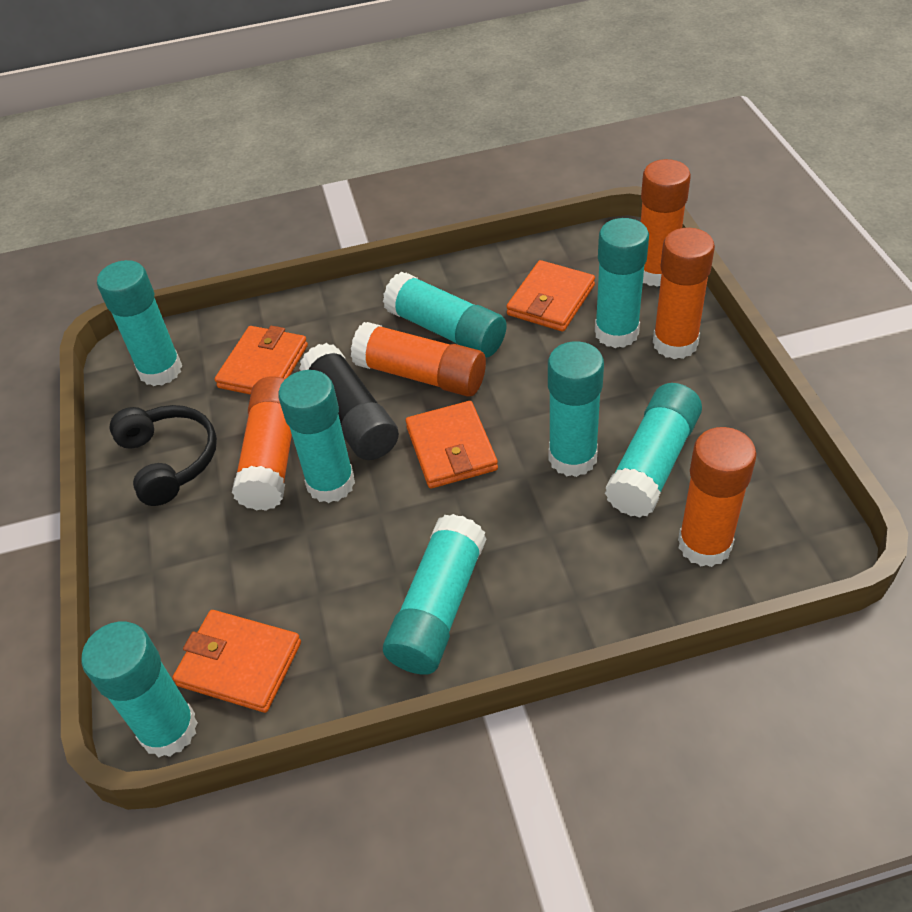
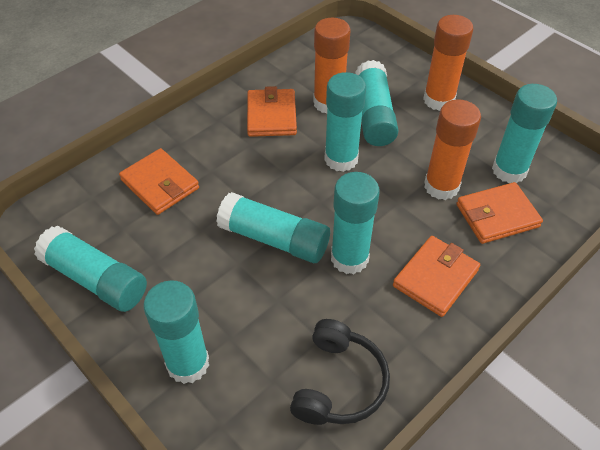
black glue stick: 1 -> 0
orange glue stick: 5 -> 3
turquoise glue stick: 8 -> 7

